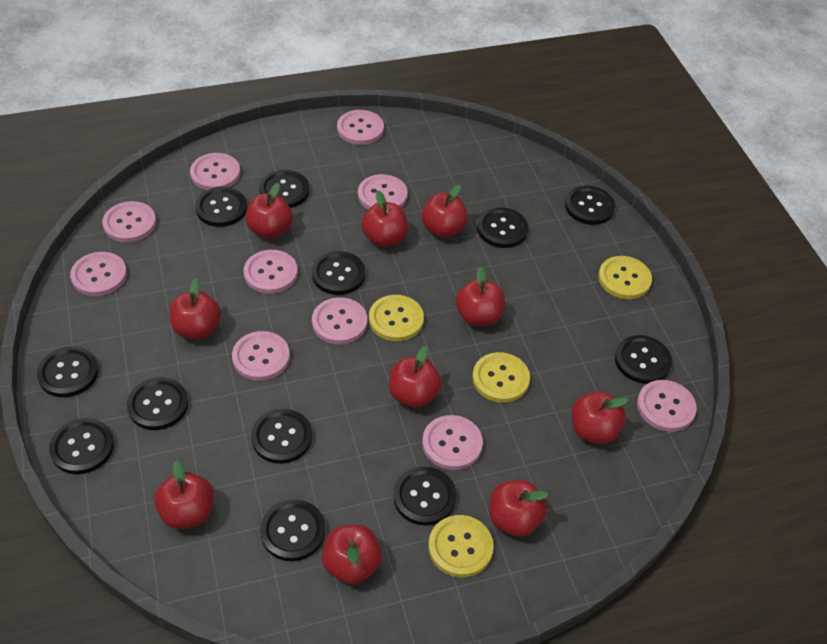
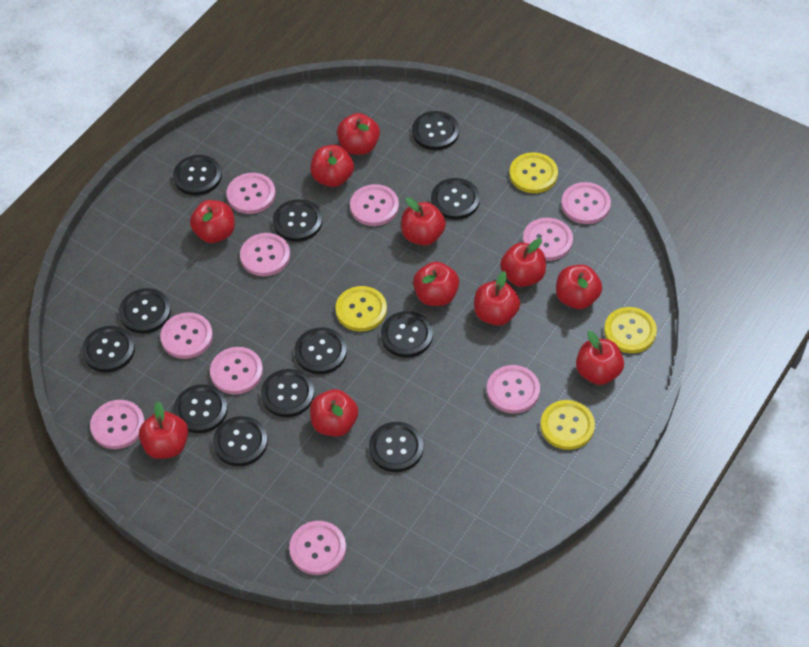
red apple: 10 -> 11

